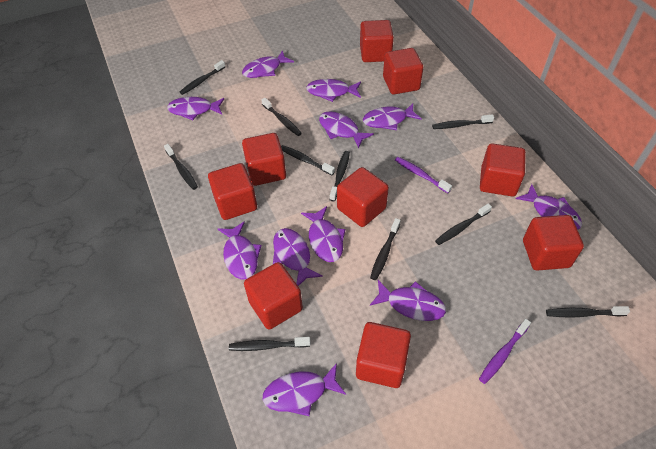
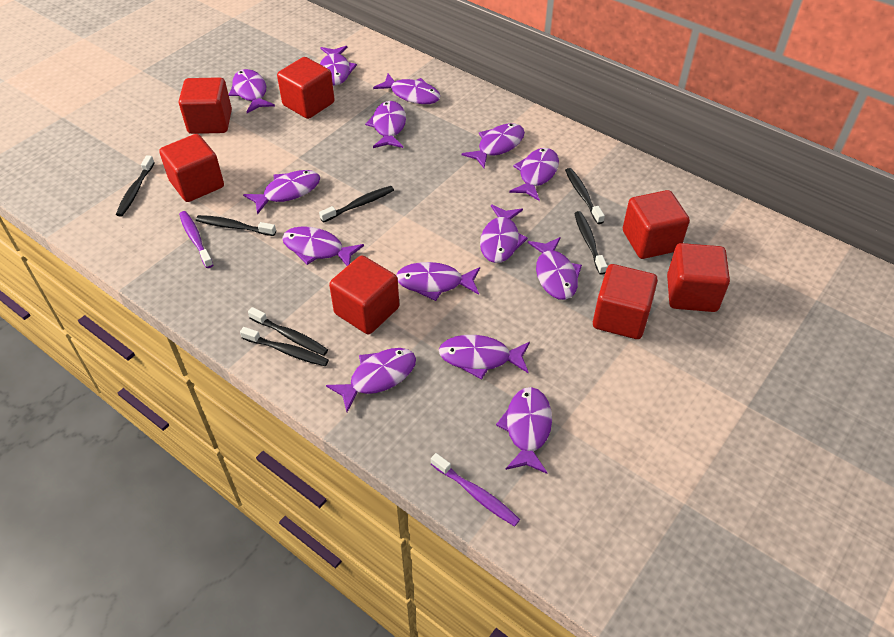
black toothbrush: 10 -> 7
purple fish: 11 -> 14
red cube: 9 -> 7

